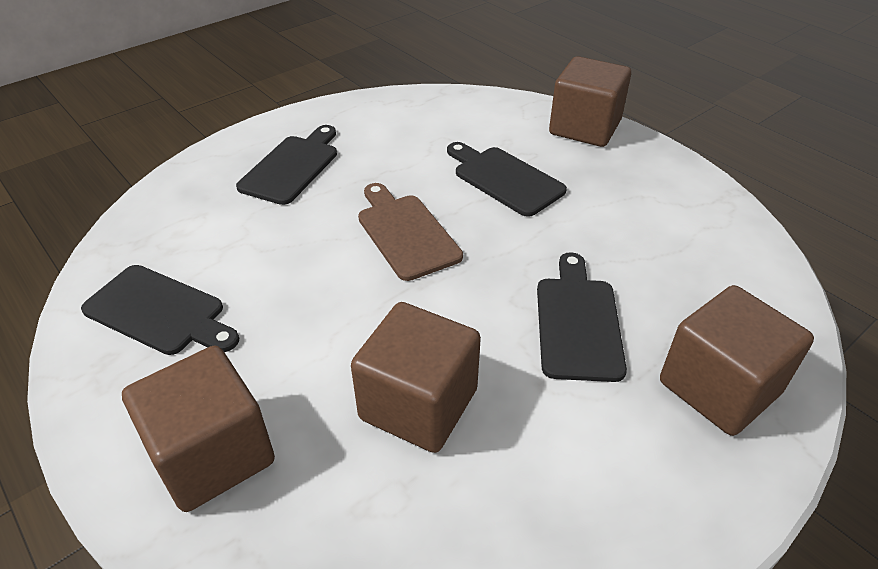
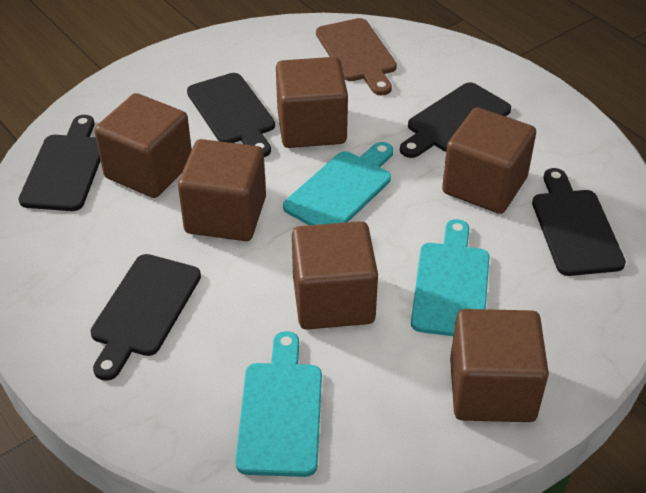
black cutting board: 4 -> 5
brown cube: 4 -> 6
turquoise cutting board: 0 -> 3

